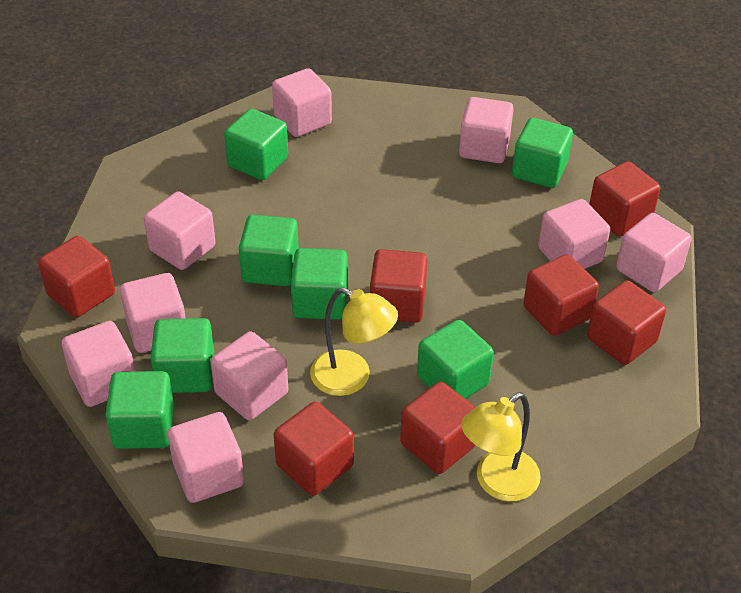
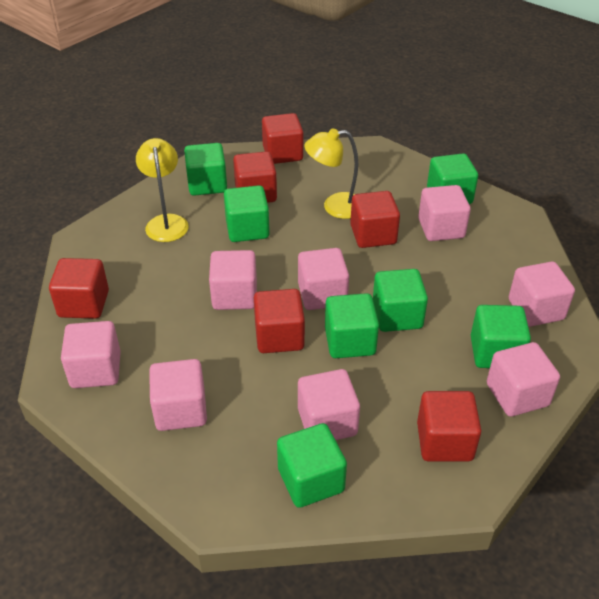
pink cube: 9 -> 8
red cube: 7 -> 6

